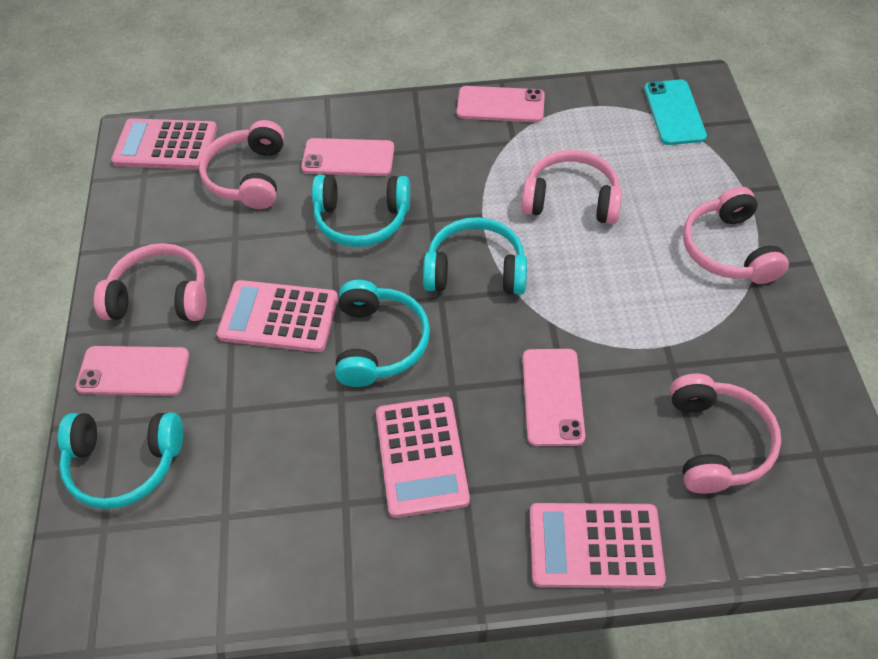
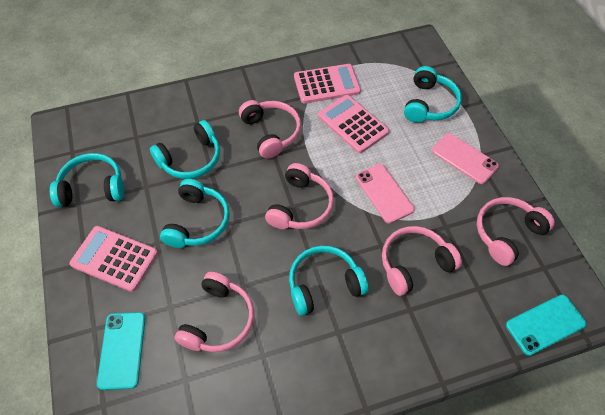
pink calculator: 4 -> 3
pink phone: 4 -> 2
turquoise headphones: 4 -> 5
turquoise phone: 1 -> 2

